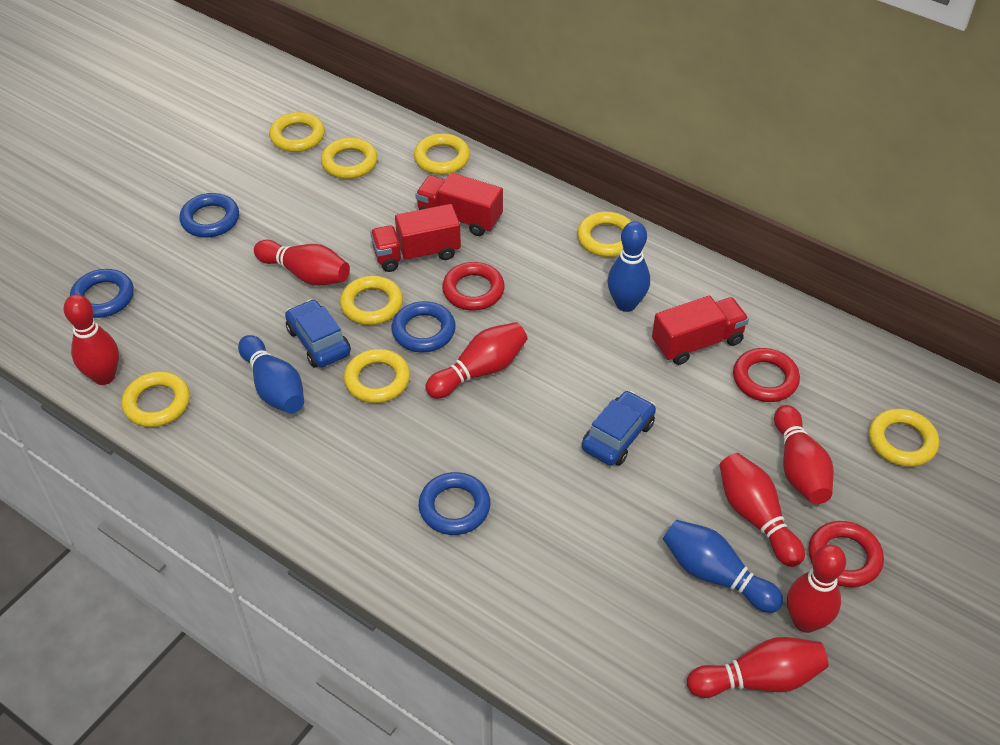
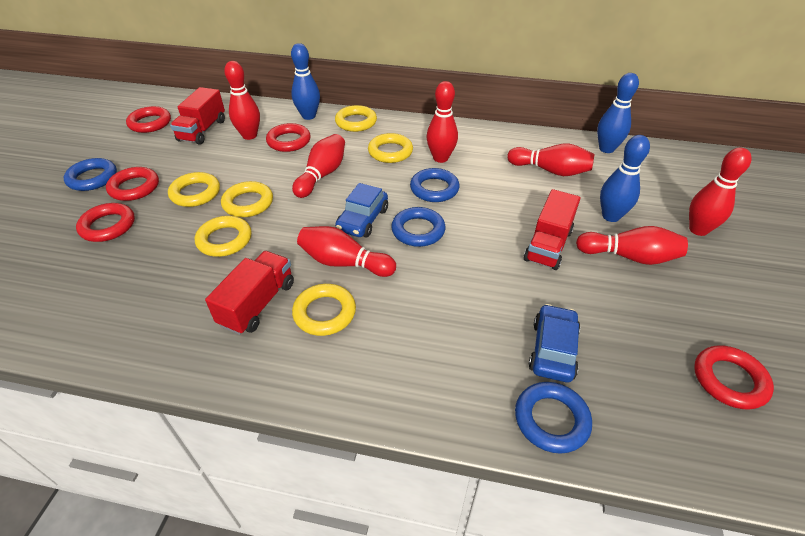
red ring: 3 -> 5
yellow ring: 8 -> 6

